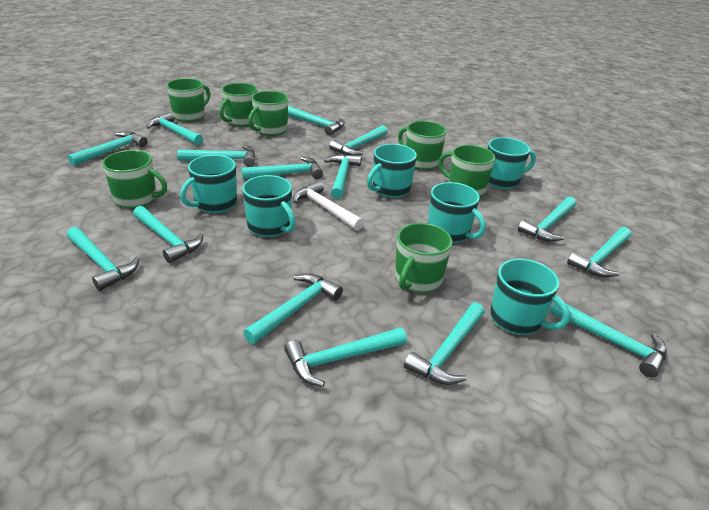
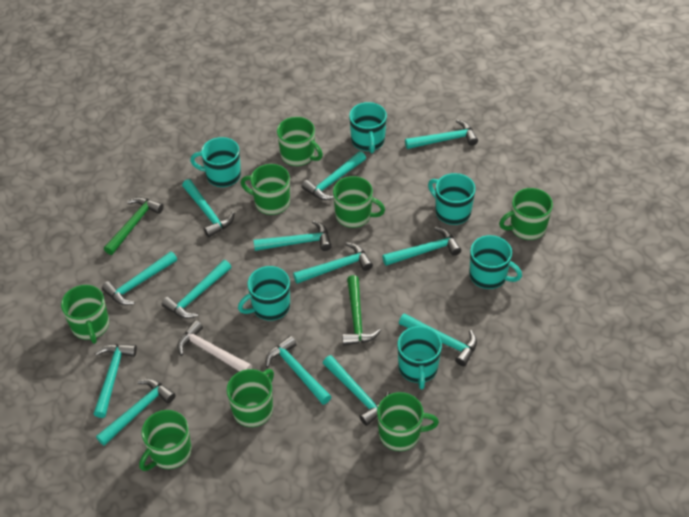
green hammer: 0 -> 2
green mug: 7 -> 8
turquoise hammer: 15 -> 13

